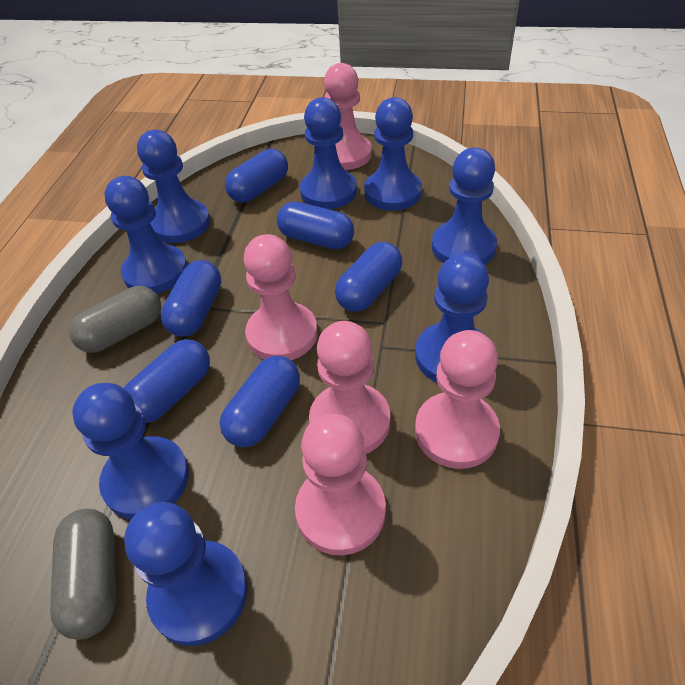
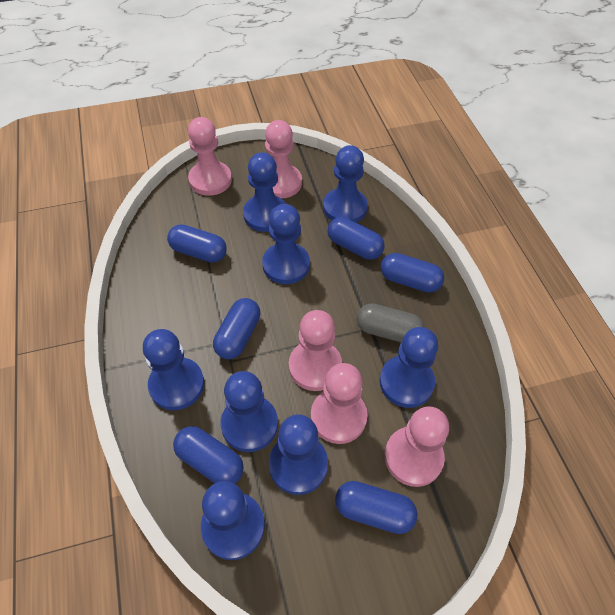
grey capsule: 2 -> 1

